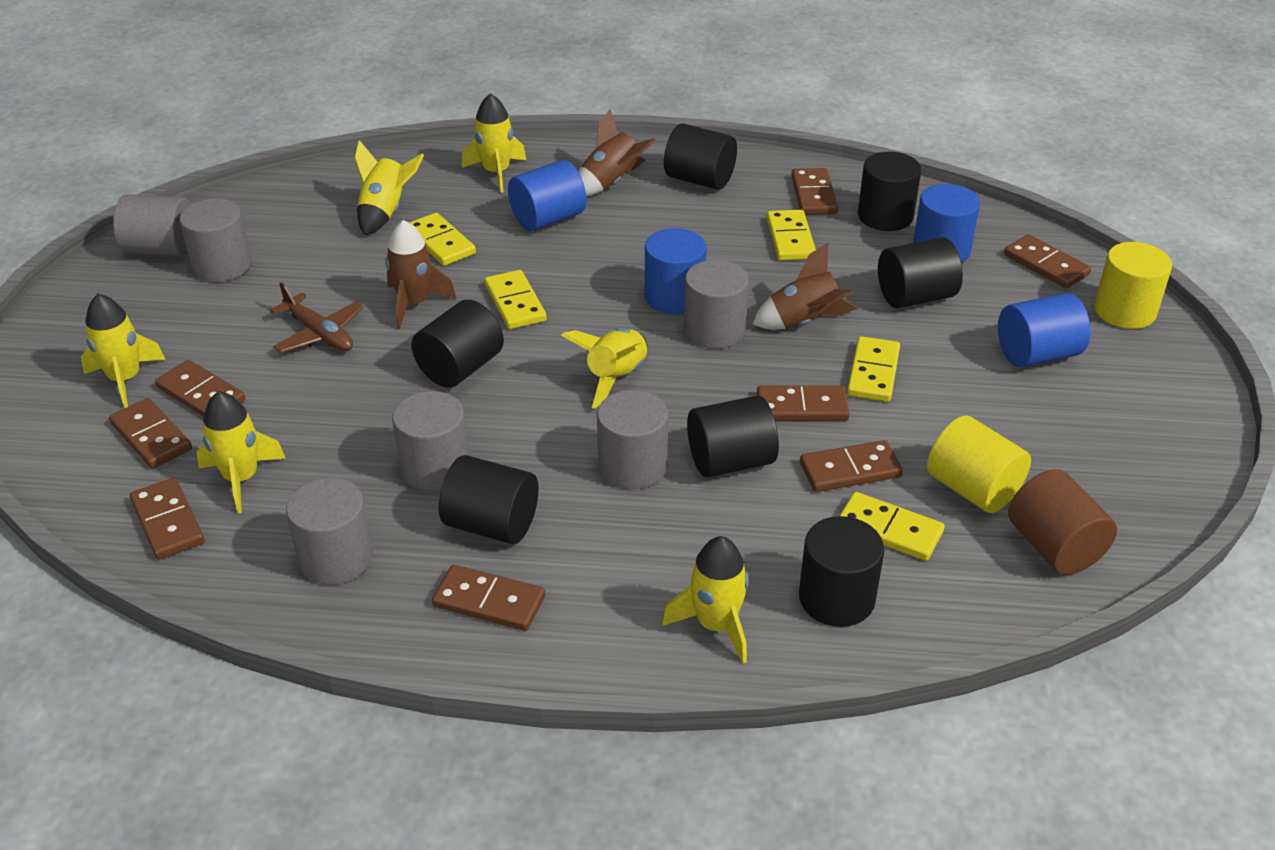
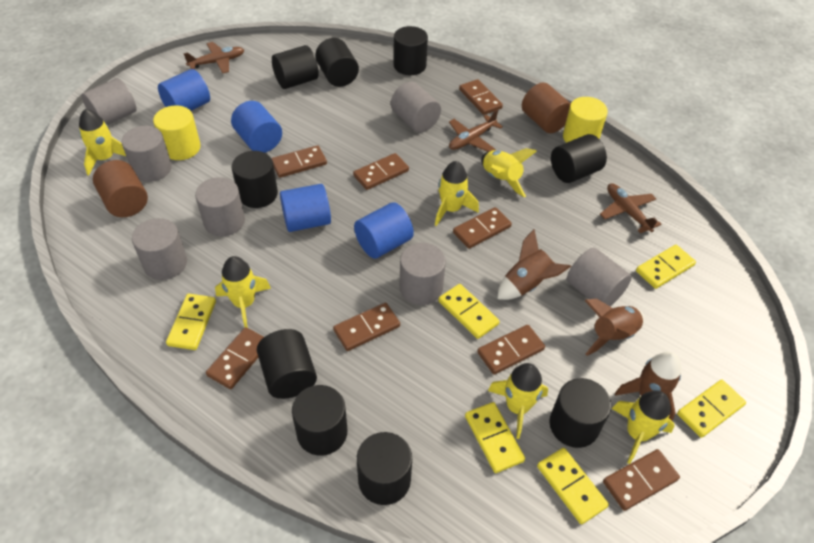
black cylinder: 7 -> 9
brown cylinder: 1 -> 2
brown plane: 1 -> 3
grey cylinder: 6 -> 7
yellow domino: 5 -> 6

